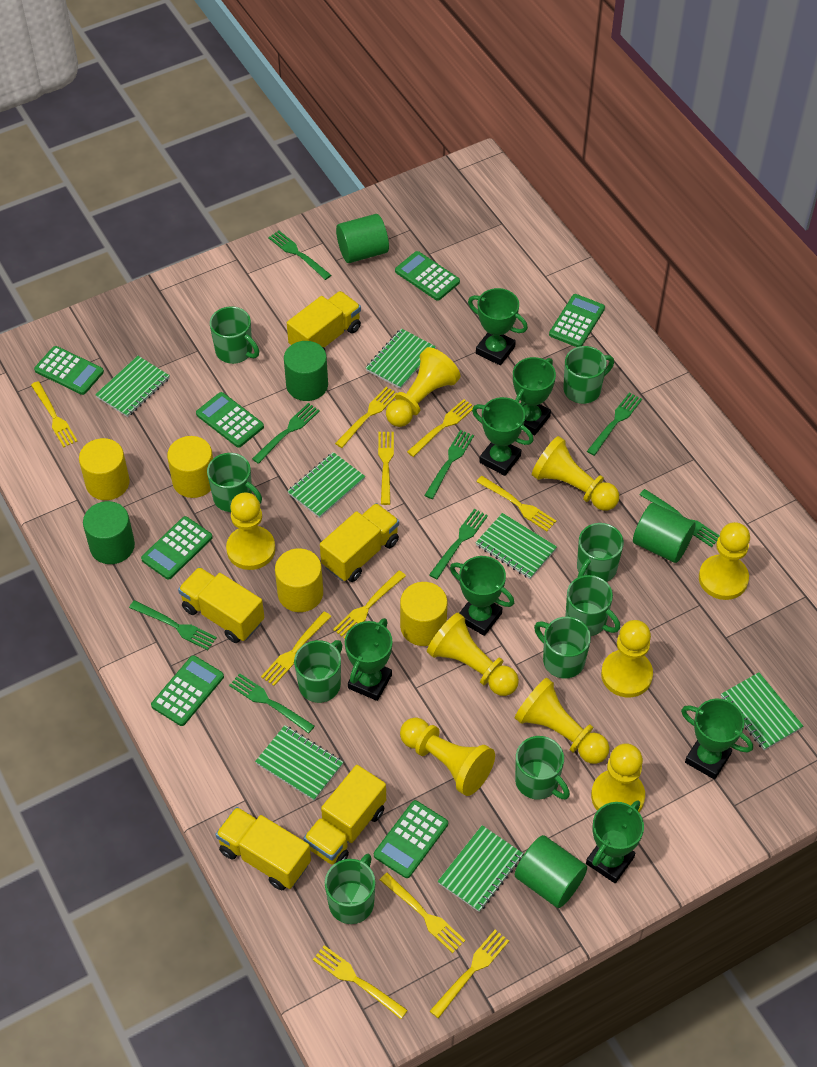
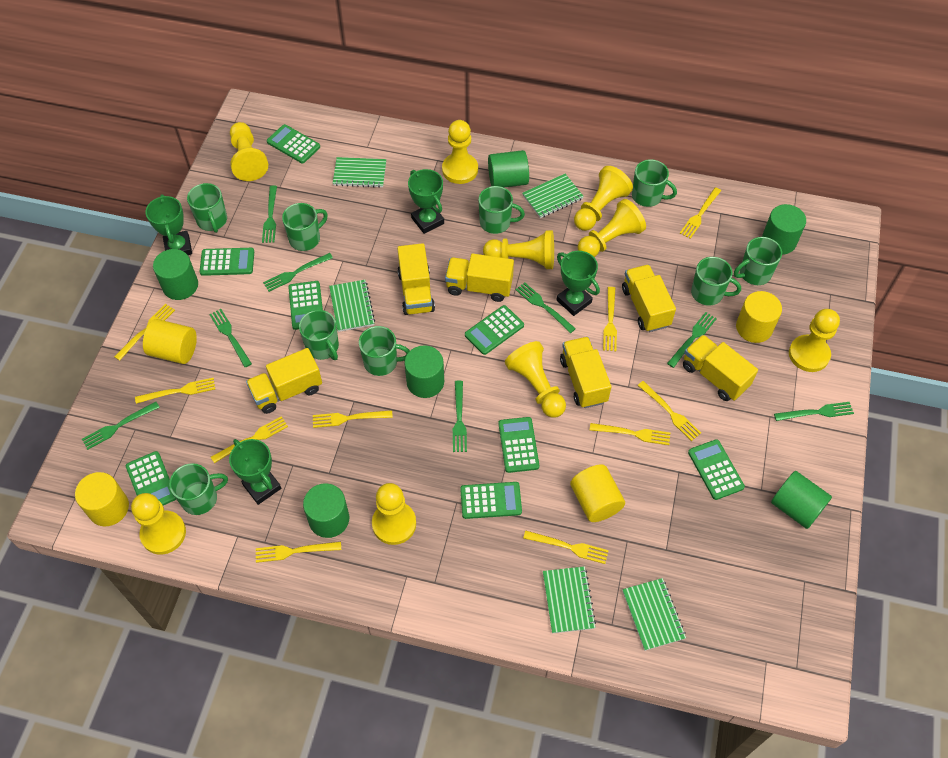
green calculator: 7 -> 8
green cylinder: 5 -> 6
green notebook: 7 -> 5
green trophy: 7 -> 4
yellow truck: 5 -> 6

